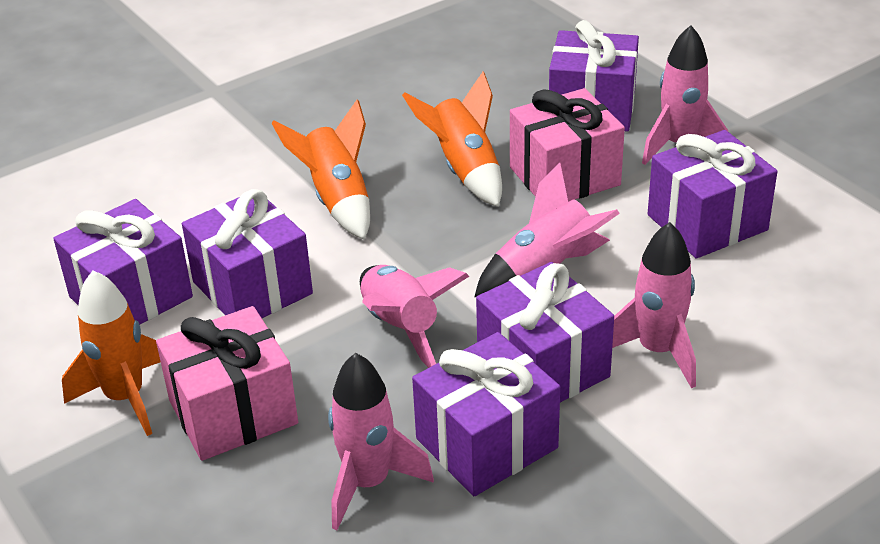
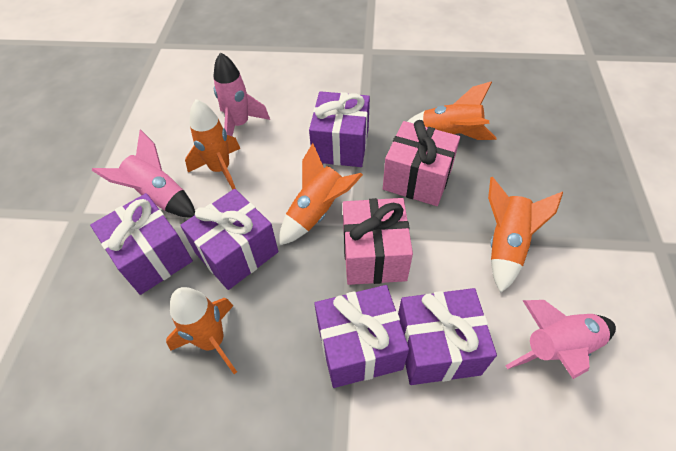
orange rocket: 3 -> 5
pink rocket: 5 -> 3
purple gift: 6 -> 5

